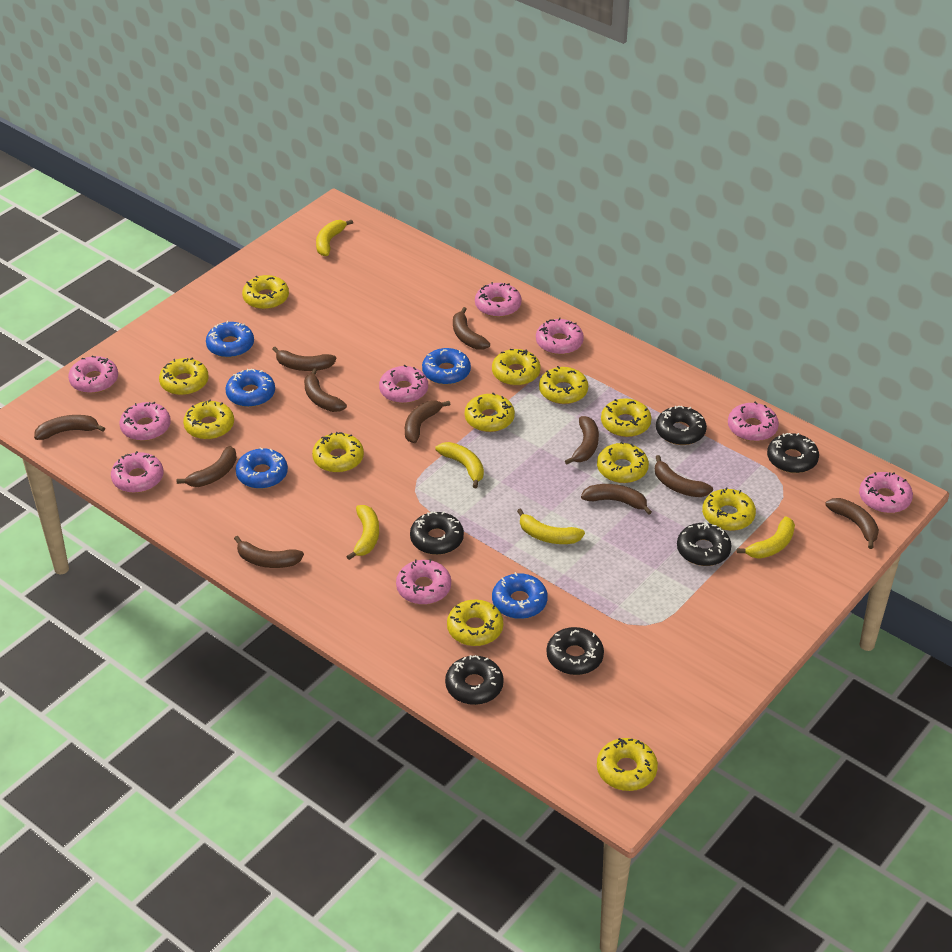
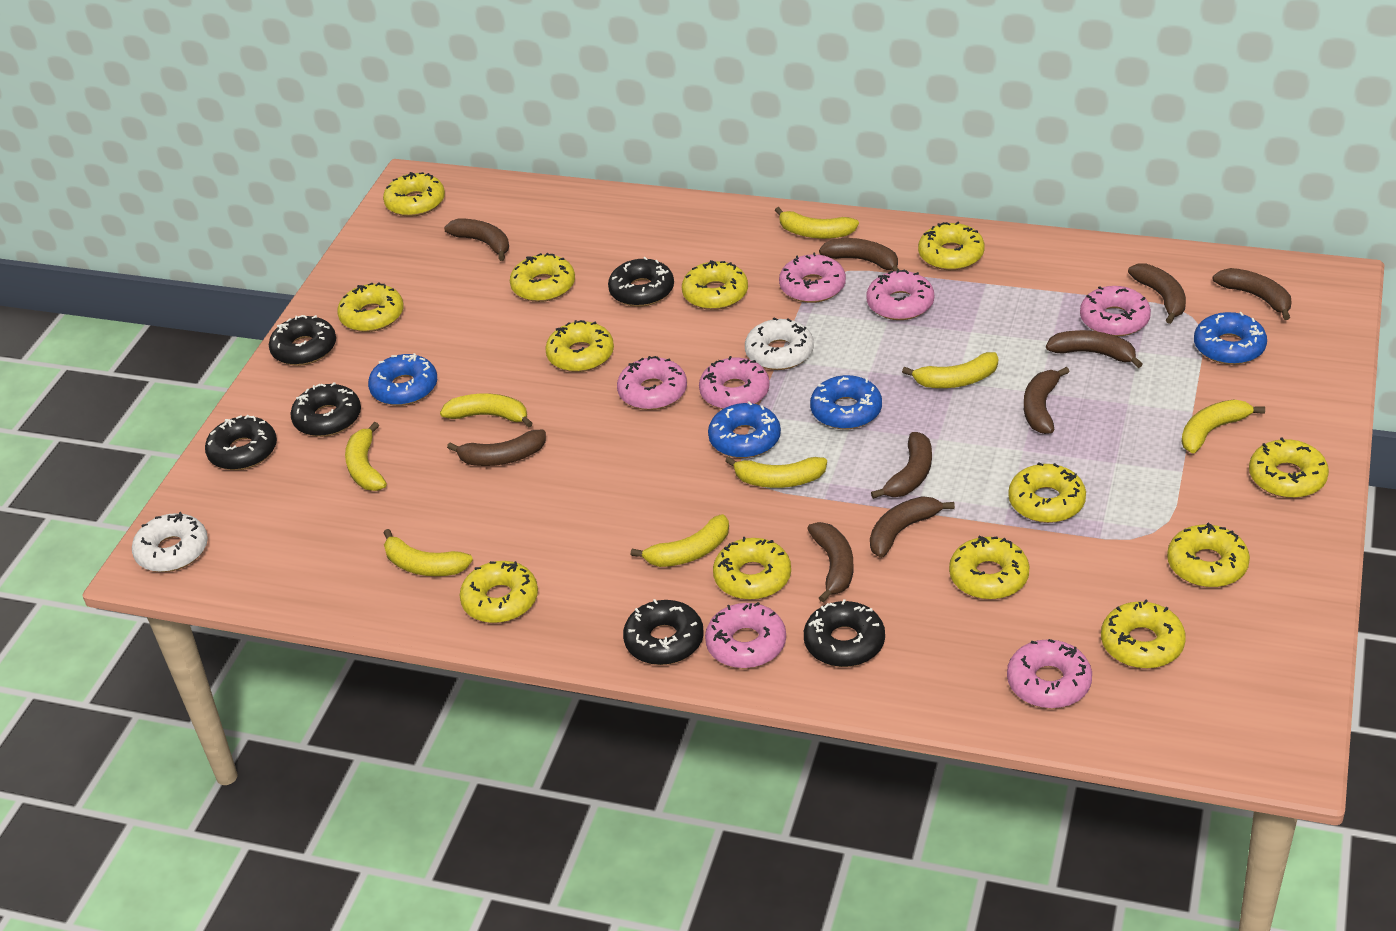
blue donut: 5 -> 4
brown banana: 11 -> 10
pink donut: 9 -> 7
white donut: 0 -> 2
yellow banana: 5 -> 8
yellow donut: 12 -> 13

